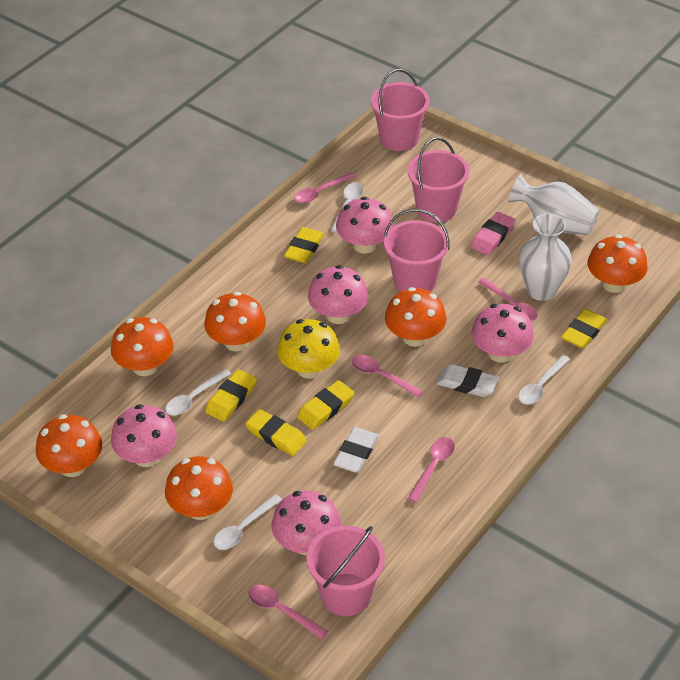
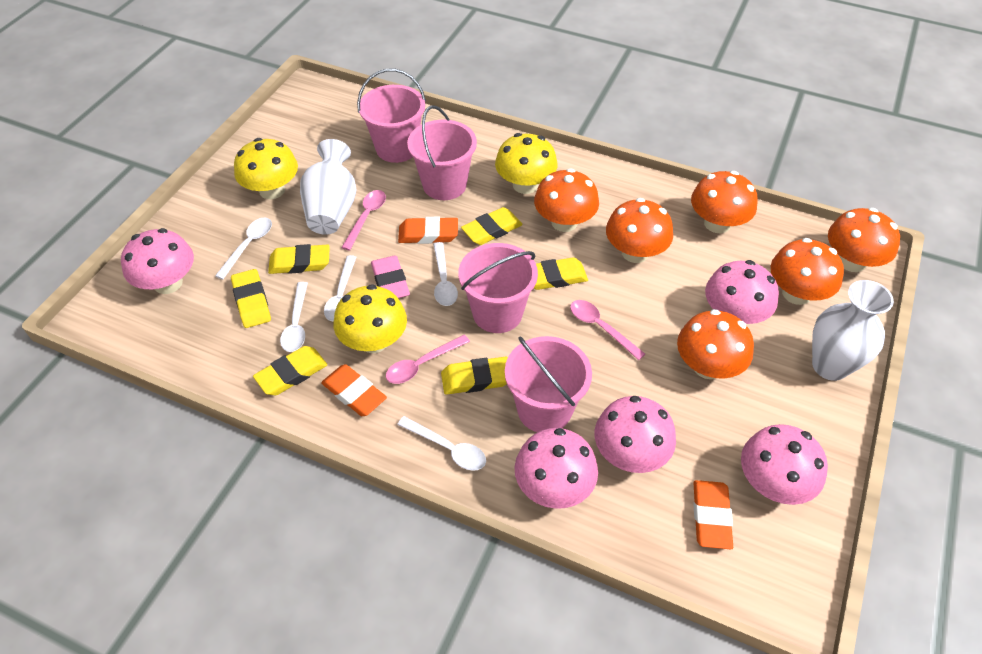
orange eraser: 0 -> 3
pink spoon: 5 -> 3
white eraser: 2 -> 0
white spoon: 4 -> 5
yellow eraser: 5 -> 6
yellow mushroom: 1 -> 3

